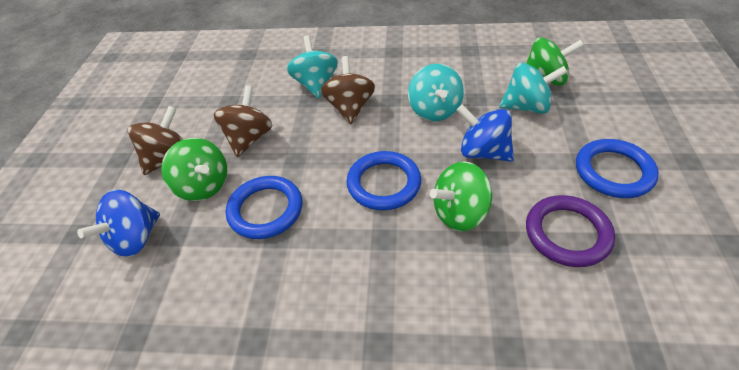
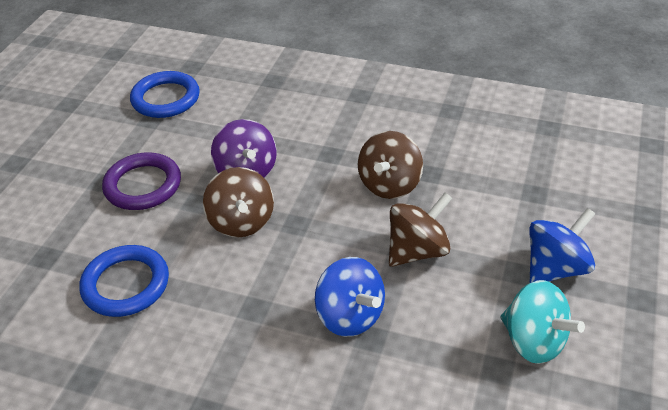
blue ring: 3 -> 2
green spinning top: 3 -> 0
purple spinning top: 0 -> 1
turquoise spinning top: 3 -> 1

